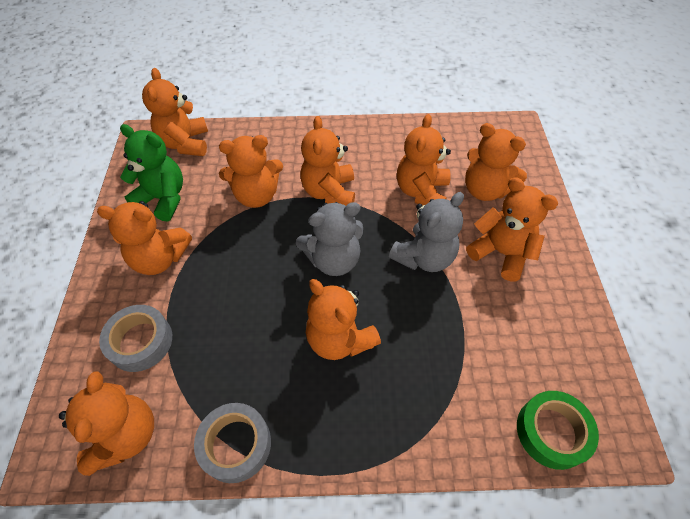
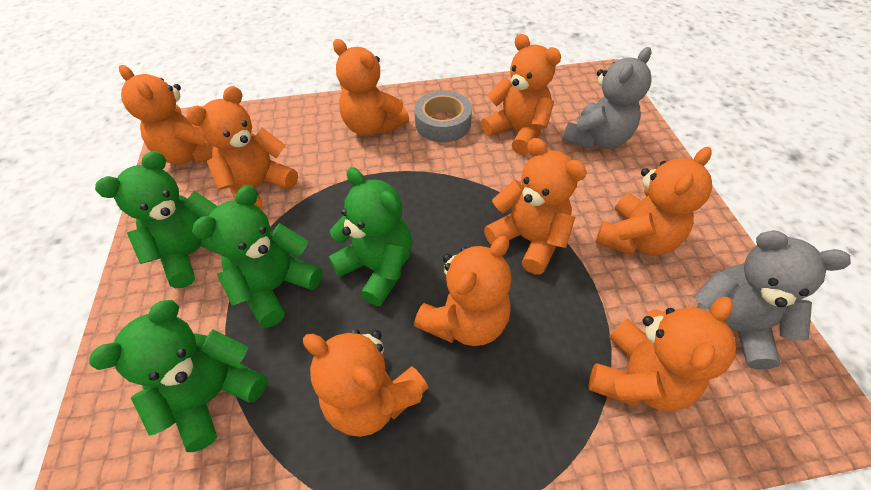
green tape: 1 -> 0
green teddy bear: 1 -> 4
grey tape: 2 -> 1

